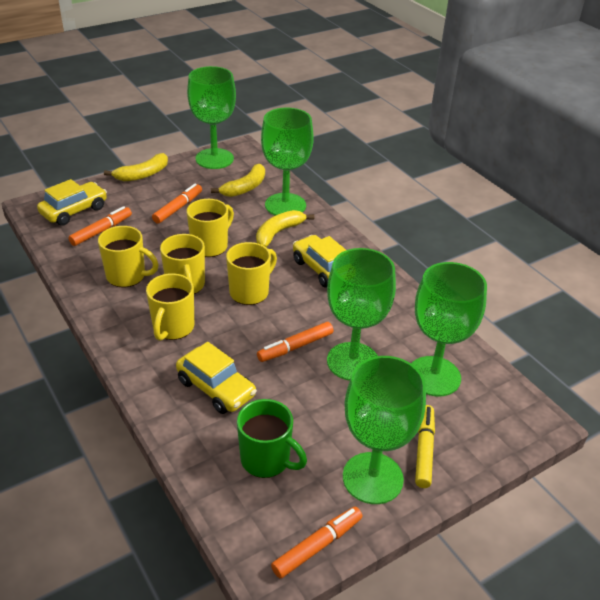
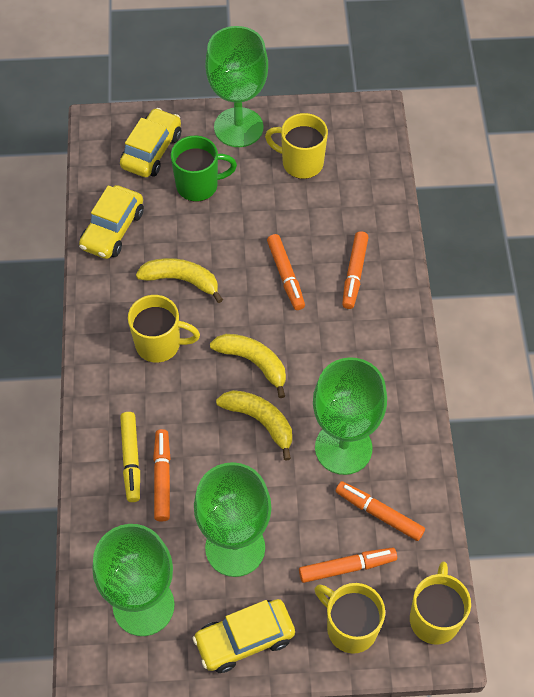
green goblet: 5 -> 4
orange marker: 4 -> 5
yellow mug: 5 -> 4

